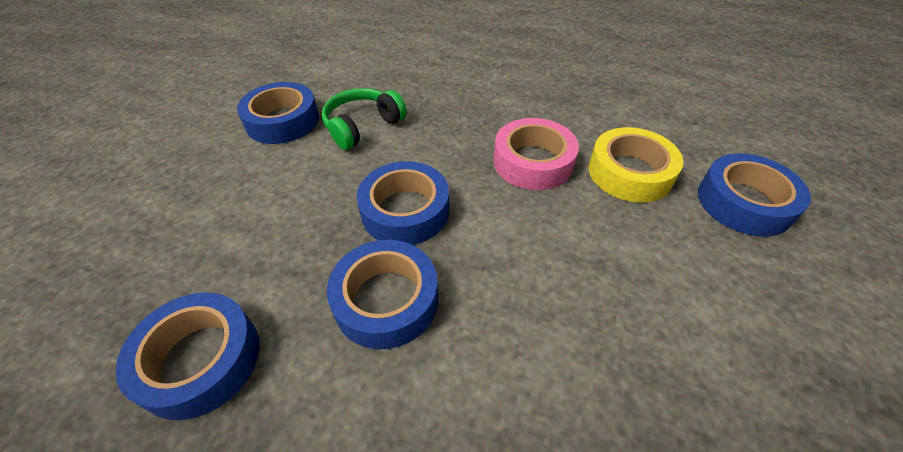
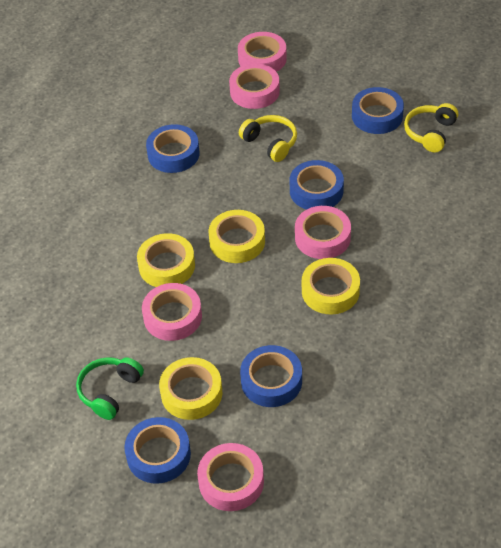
pink tape: 1 -> 5
yellow headphones: 0 -> 2
yellow tape: 1 -> 4

